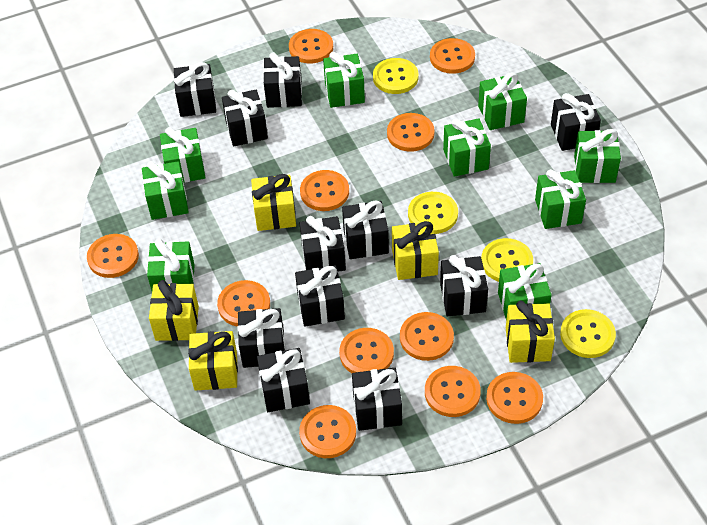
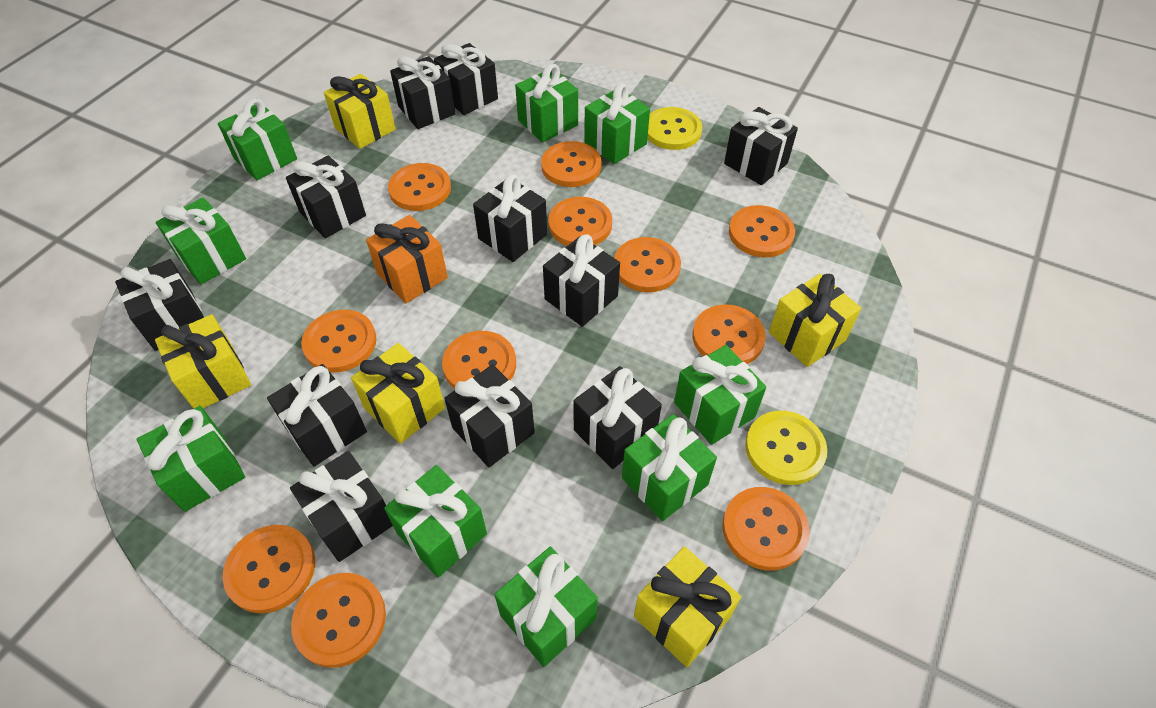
orange gift: 0 -> 1
yellow button: 4 -> 2

